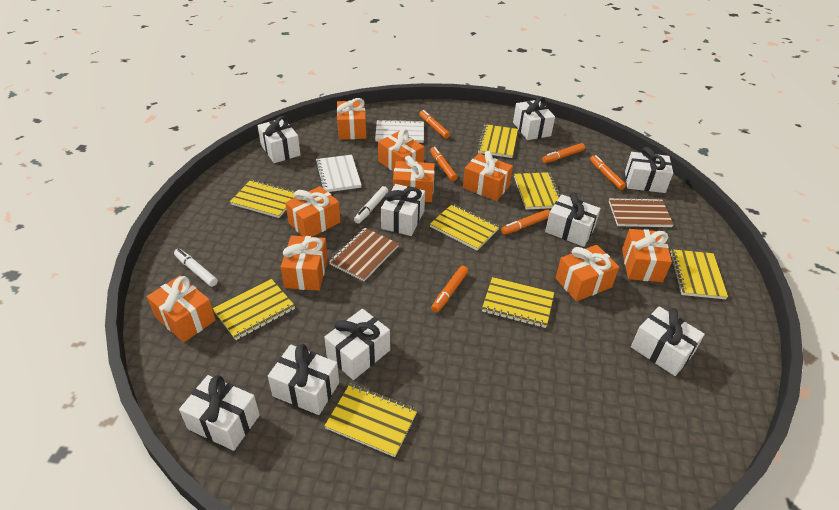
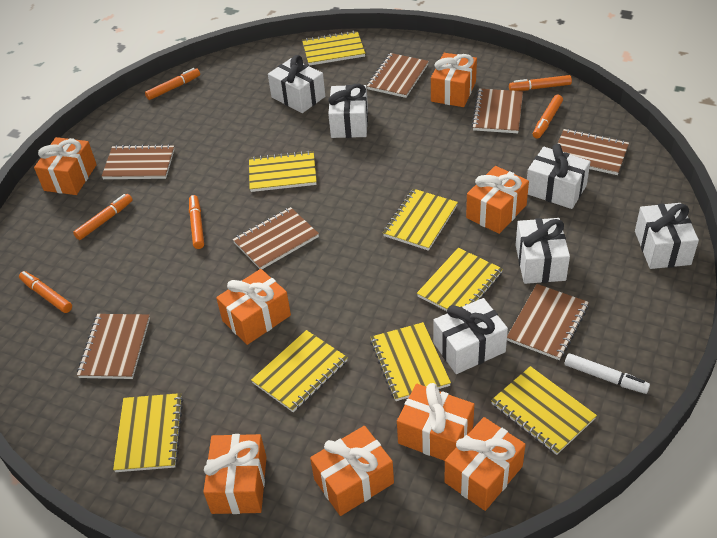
brown notebook: 2 -> 7
orange gift: 9 -> 8
white gift: 9 -> 6
white marker: 2 -> 1
white notebook: 2 -> 0

